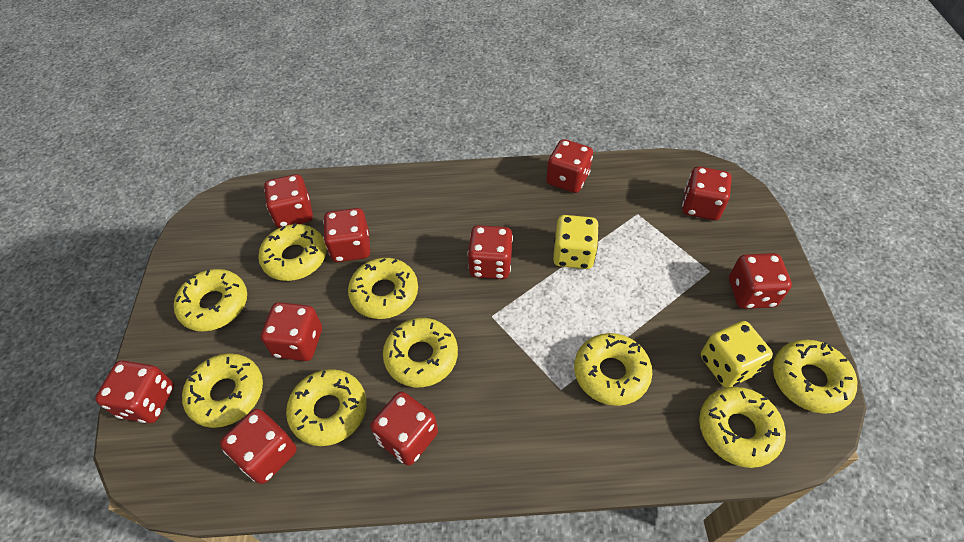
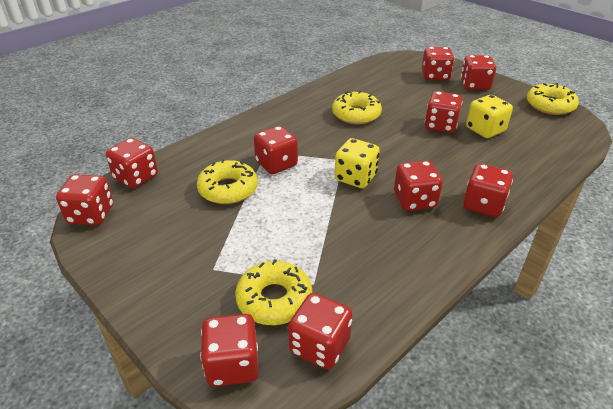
yellow donut: 9 -> 4

